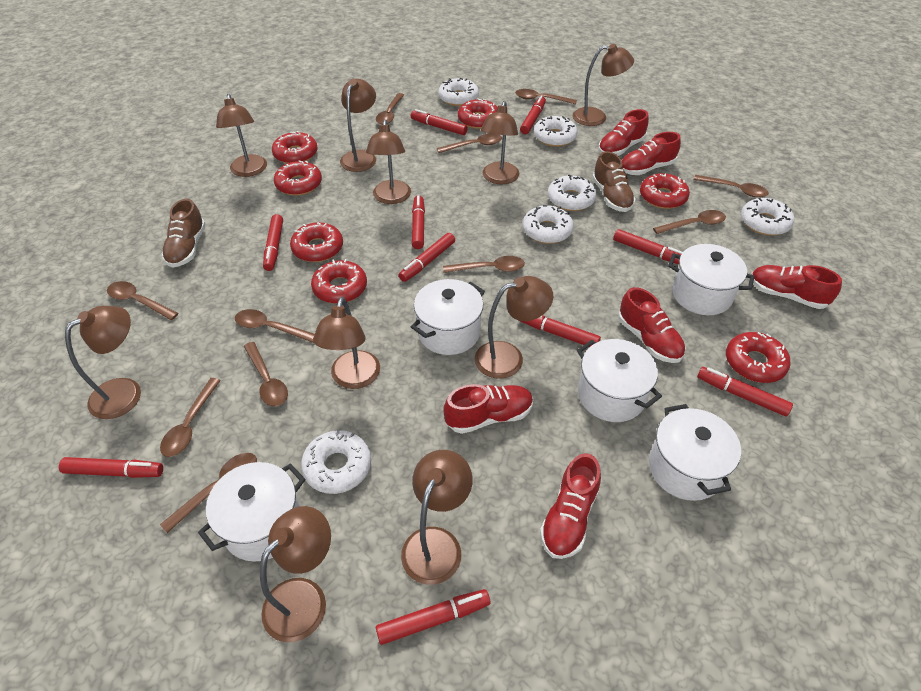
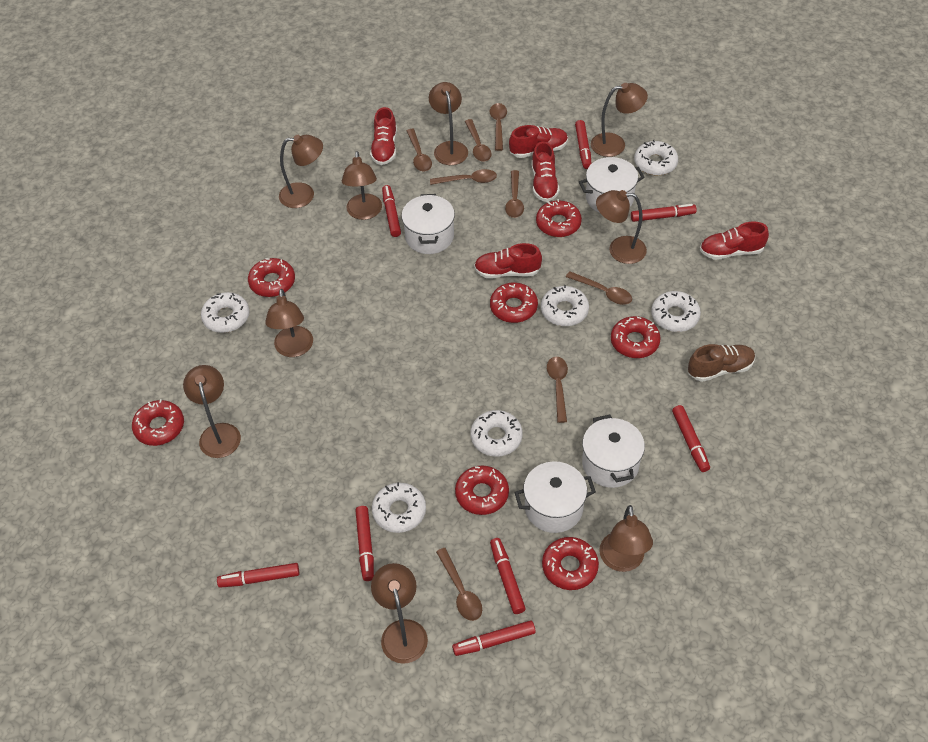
brown lamp: 10 -> 9
brown shoe: 2 -> 1
brown spoon: 11 -> 8
red marker: 10 -> 8
red shoe: 6 -> 5
white pot: 5 -> 4

